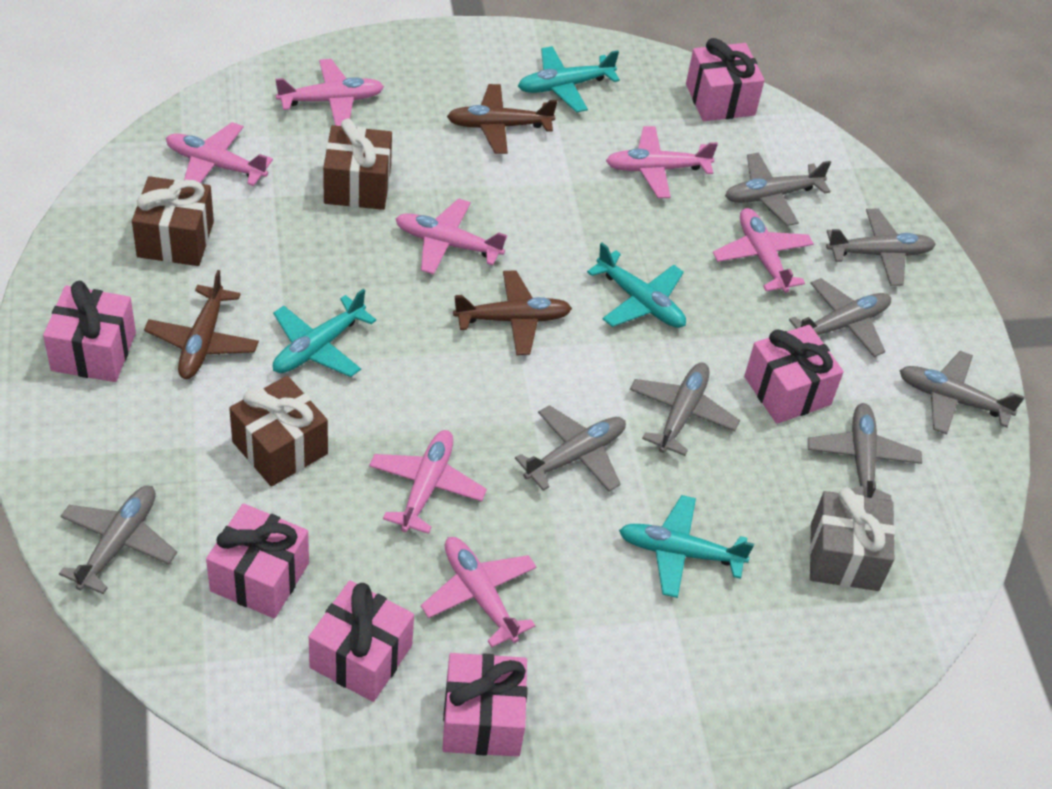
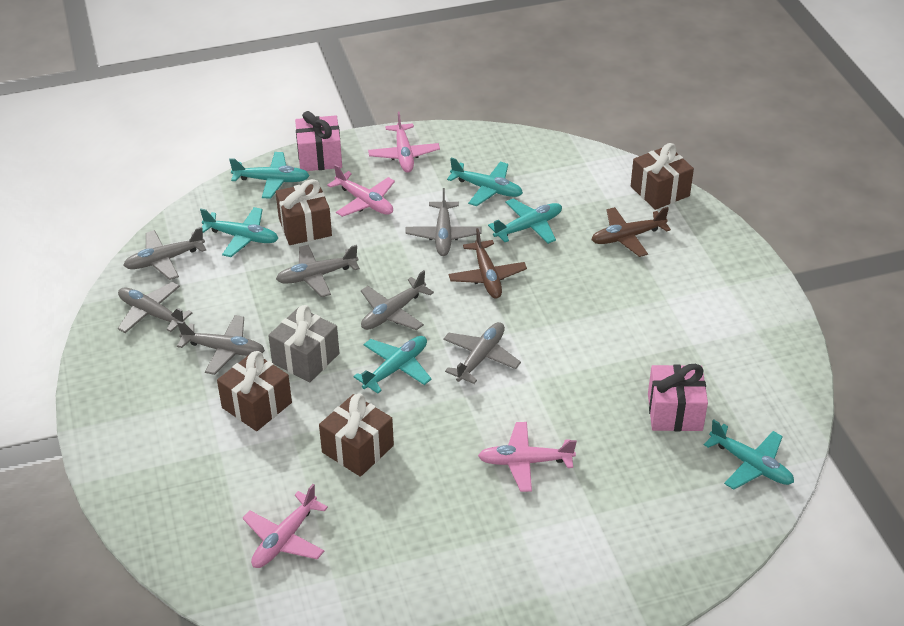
brown gift: 3 -> 4
brown plane: 3 -> 2
grey plane: 8 -> 7
pink gift: 6 -> 2
pink plane: 7 -> 4
turquoise plane: 4 -> 6

